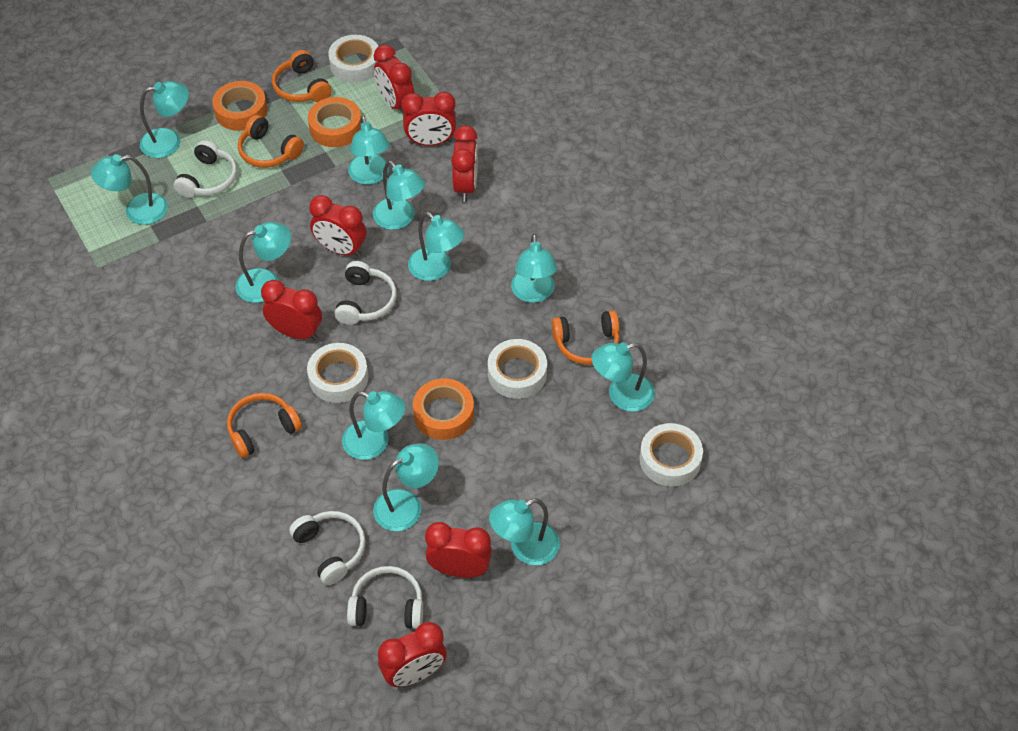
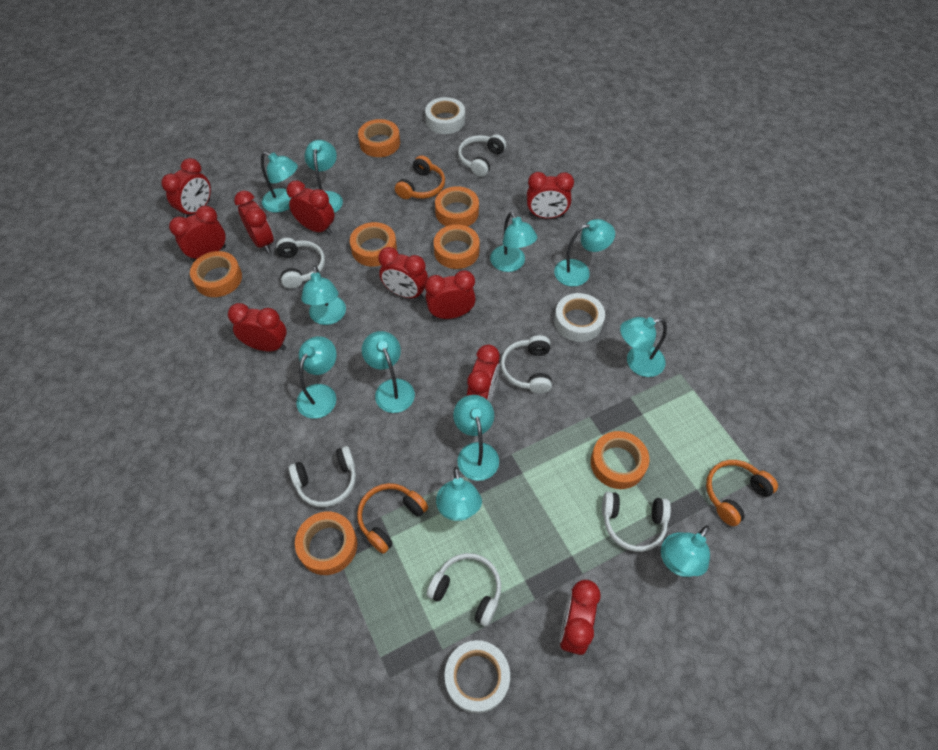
orange headphones: 4 -> 3
orange tape: 3 -> 7
red clock: 7 -> 10
white headphones: 4 -> 6
white tape: 4 -> 3

